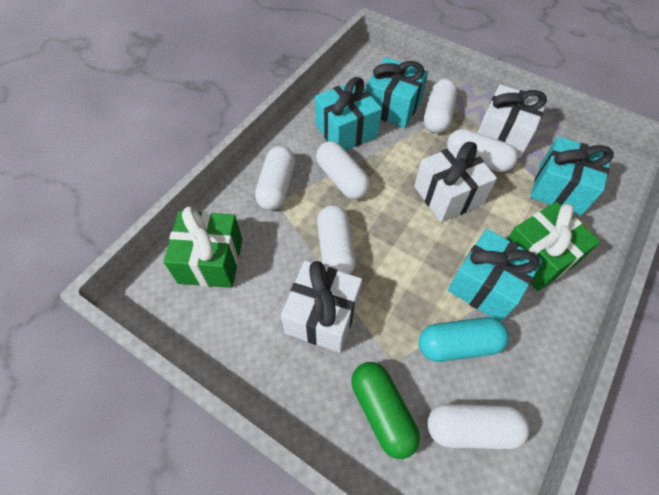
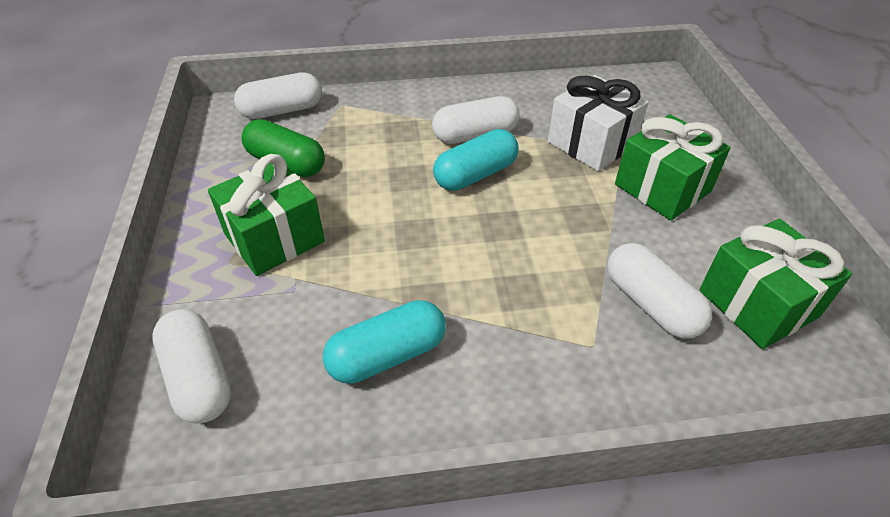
green gift: 2 -> 3
turquoise capsule: 1 -> 2
turquoise gift: 4 -> 0
white capsule: 6 -> 4
white gift: 3 -> 1

